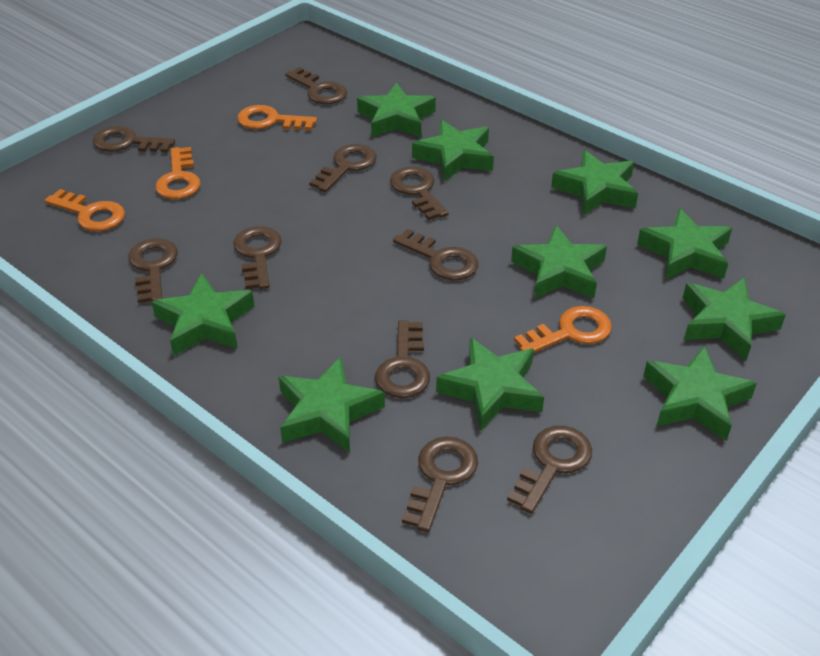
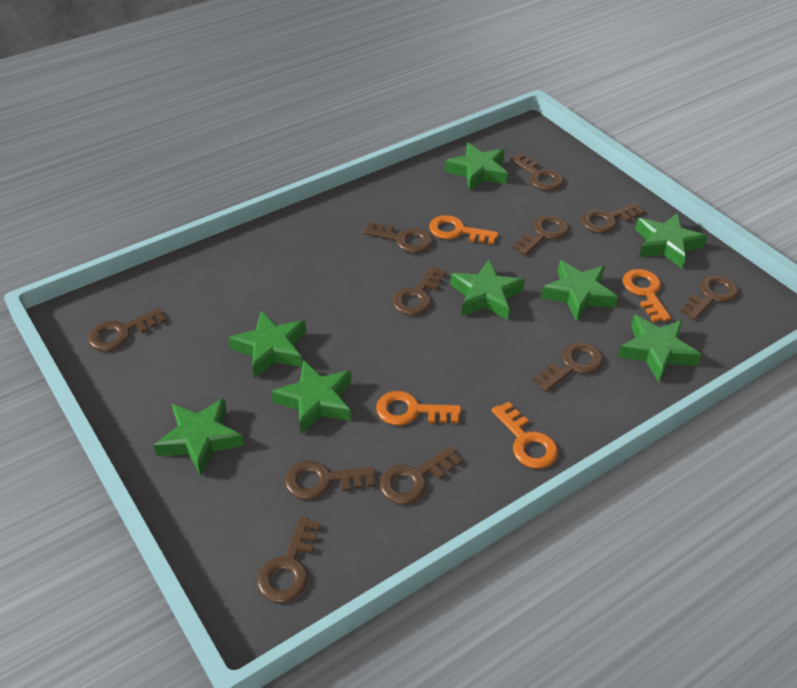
brown key: 10 -> 11
green star: 10 -> 8

